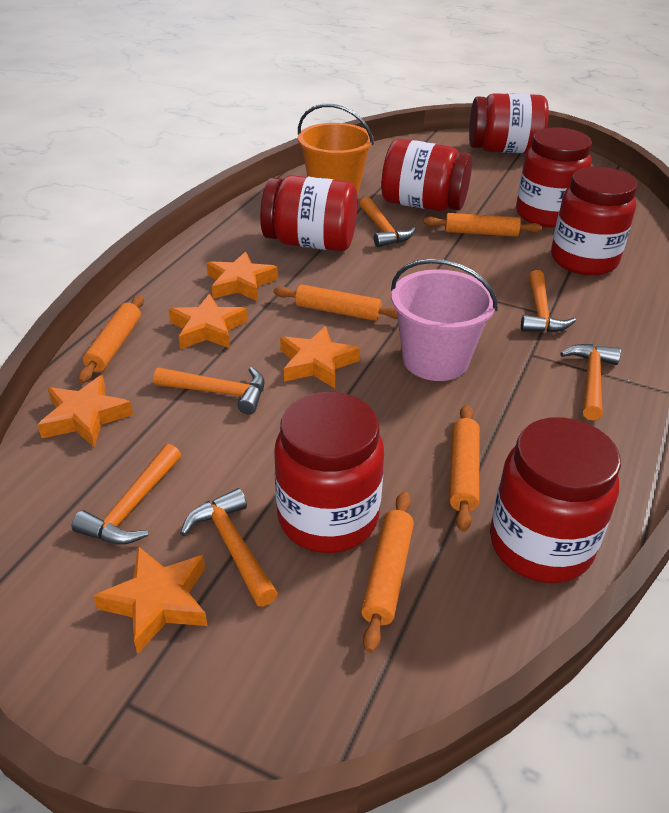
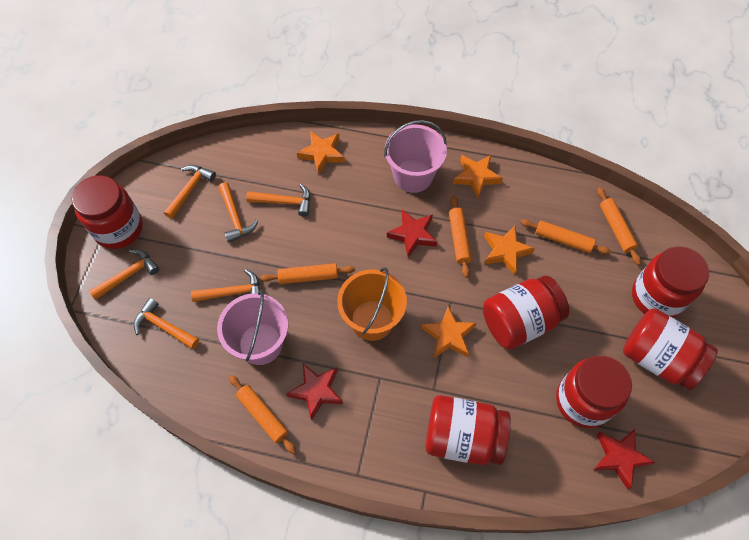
orange star: 5 -> 4
pink bucket: 1 -> 2
red jar: 7 -> 6
red star: 0 -> 3

